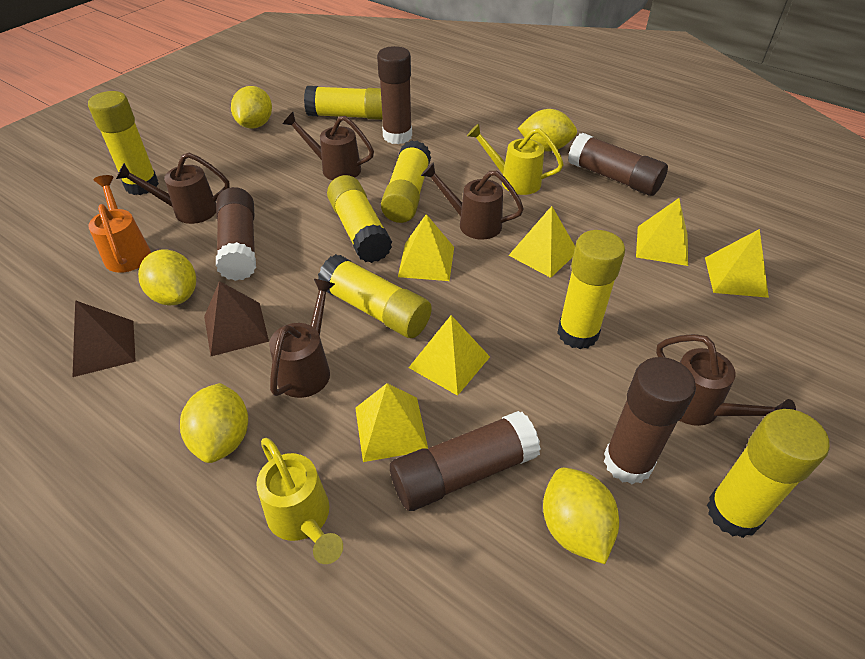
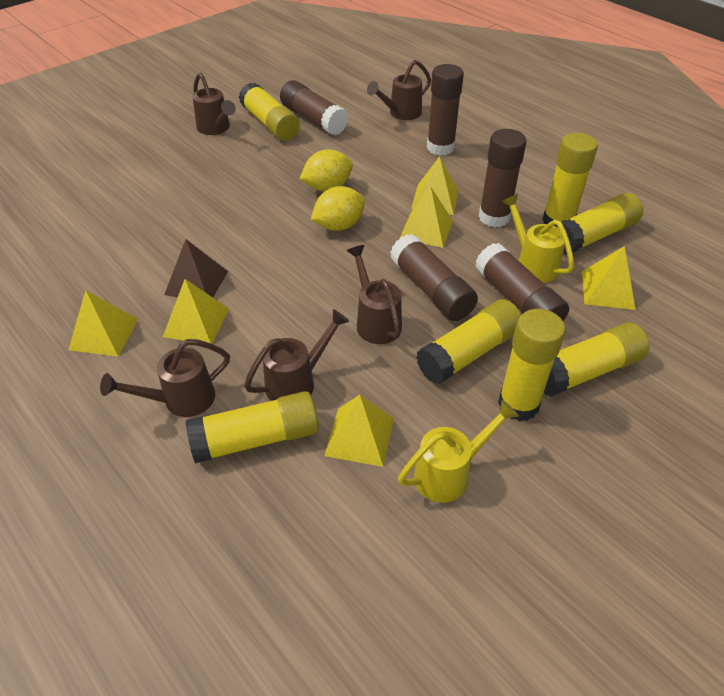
brown pyramid: 2 -> 1
orange watering can: 1 -> 0
yellow lemon: 5 -> 2

